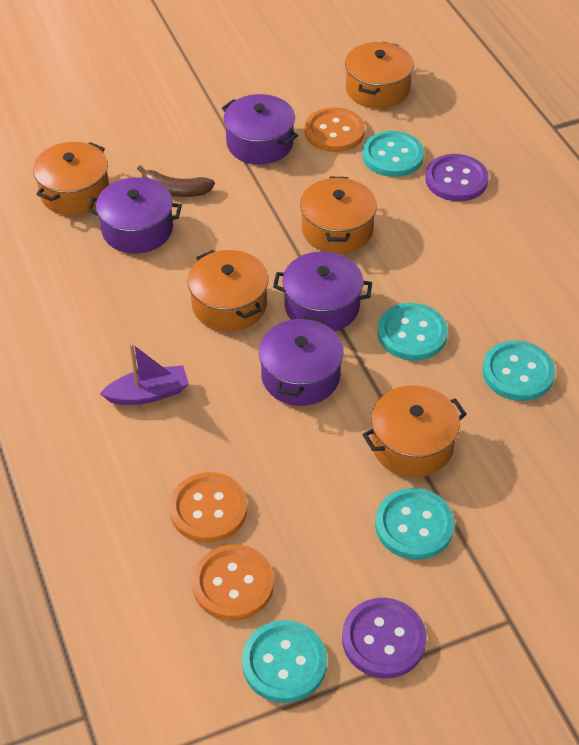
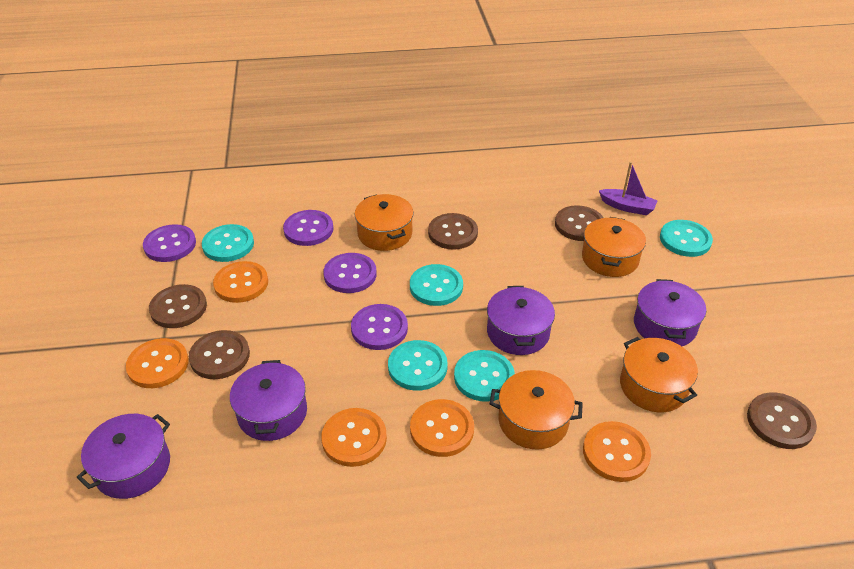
brown banana: 1 -> 0
brown button: 0 -> 5
orange button: 3 -> 5
orange pot: 5 -> 4
purple button: 2 -> 4

